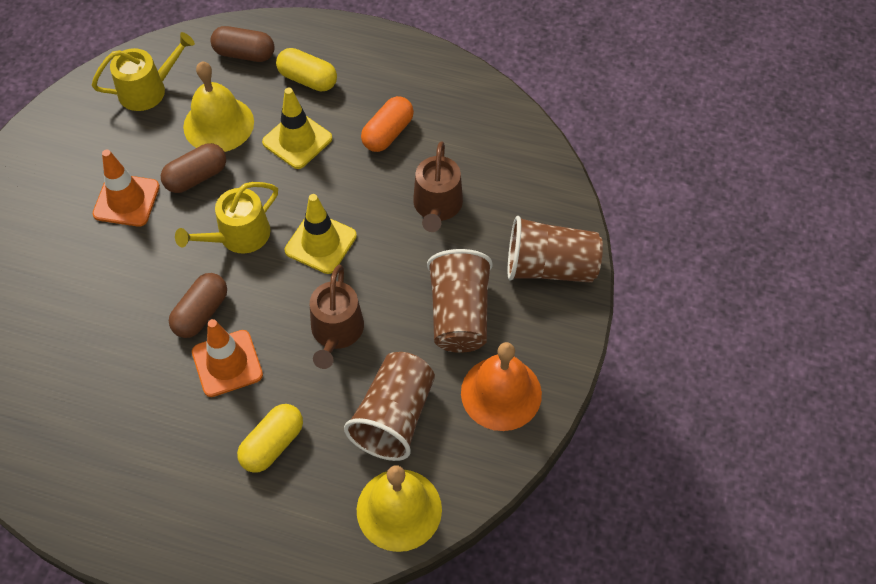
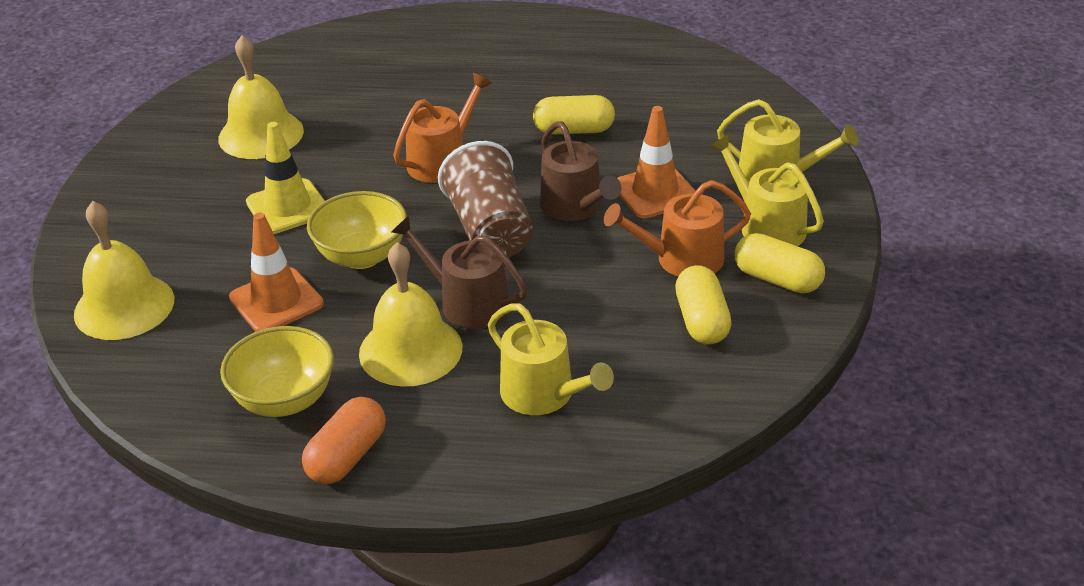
brown capsule: 3 -> 0
brown cup: 3 -> 1
orange bell: 1 -> 0
orange watering can: 0 -> 2
yellow bell: 2 -> 3
yellow bowl: 0 -> 2
yellow capsule: 2 -> 3
yellow traffic cone: 2 -> 1
yellow watering can: 2 -> 3

